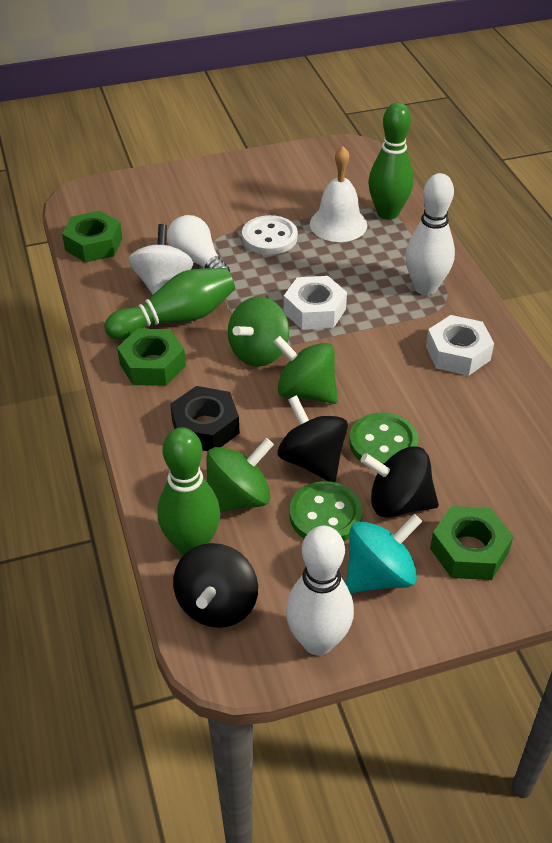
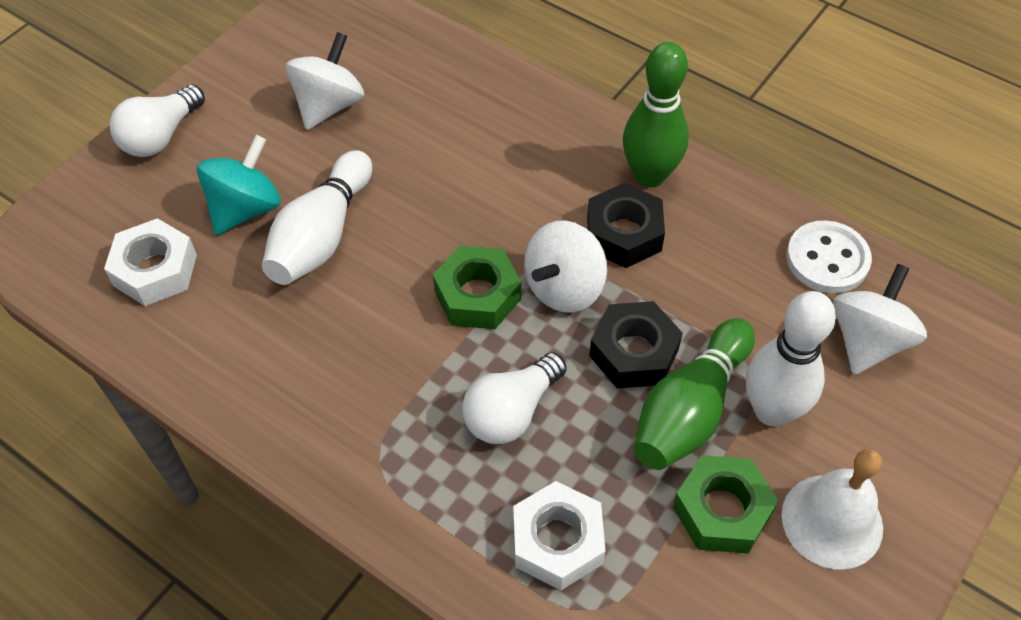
black nut: 1 -> 2
black spinning top: 3 -> 0
green bowling pin: 3 -> 2
green button: 2 -> 0
green nut: 3 -> 2
green spinning top: 3 -> 0
white light bulb: 1 -> 2
white spinning top: 1 -> 3

